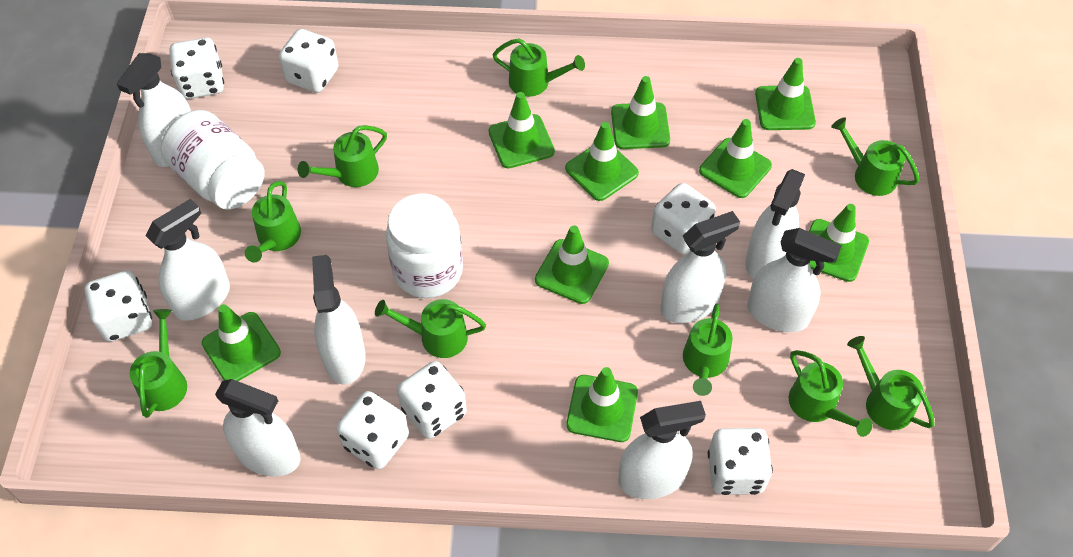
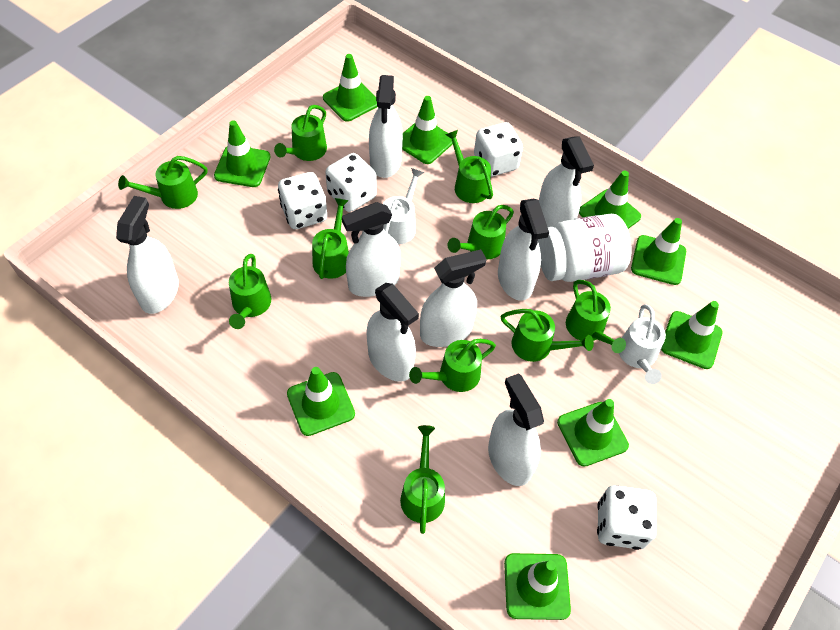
green watering can: 9 -> 10
white dice: 7 -> 4
white jar: 2 -> 1
white watering can: 0 -> 2

